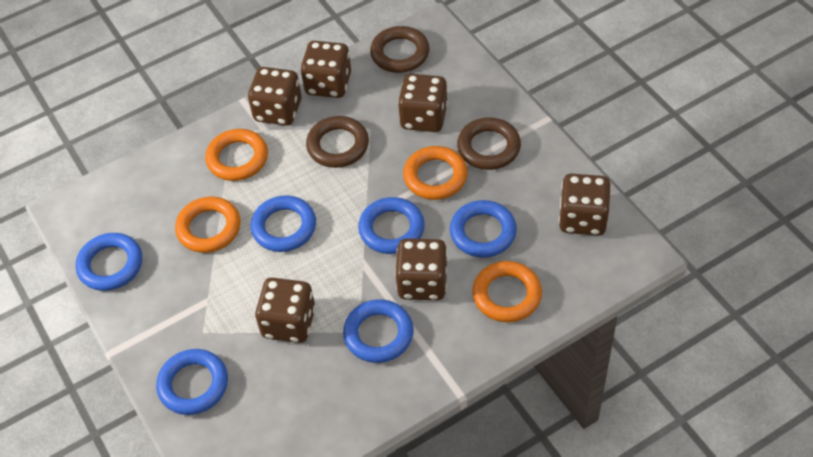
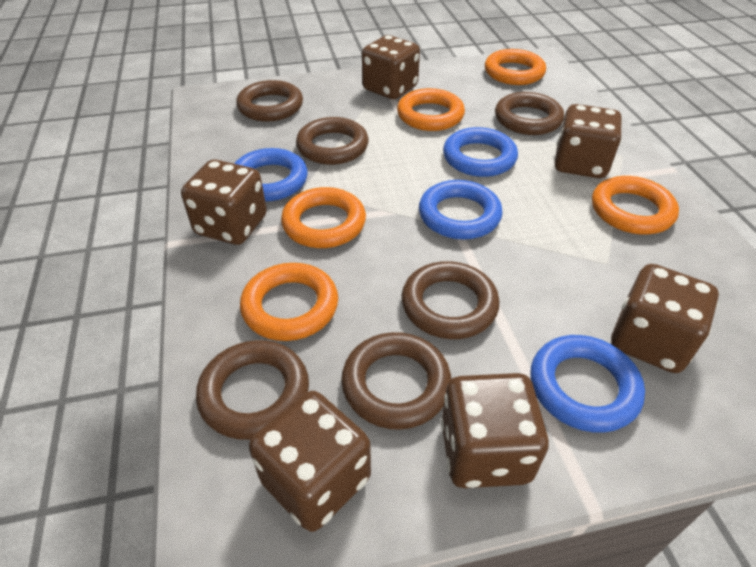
blue ring: 6 -> 4
brown ring: 3 -> 6
orange ring: 4 -> 5

